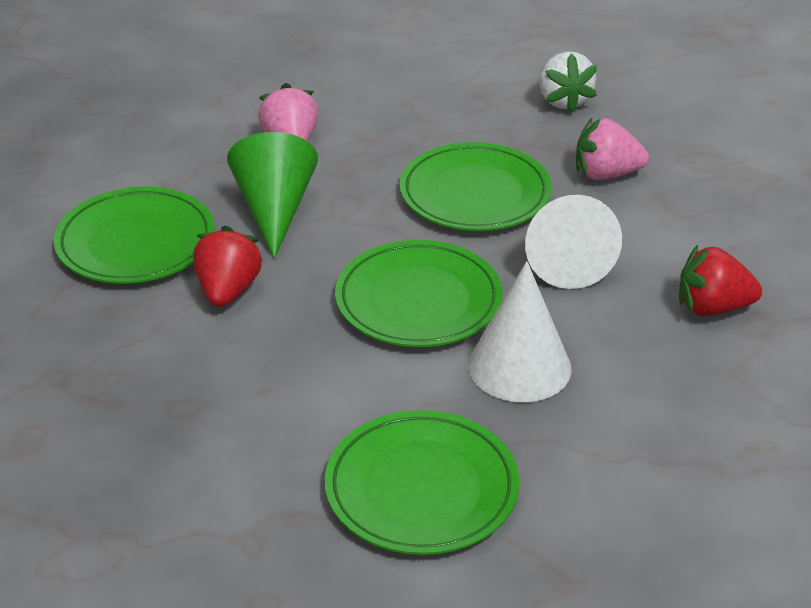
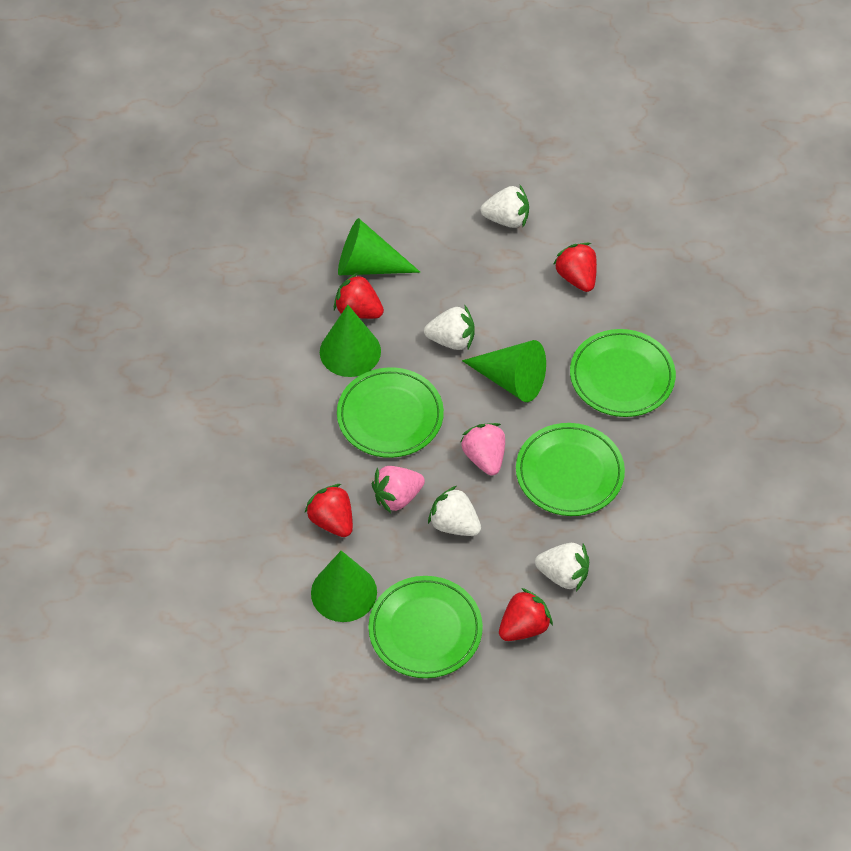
green cone: 1 -> 4
red strawberry: 2 -> 4
white cone: 2 -> 0
white strawberry: 1 -> 4

